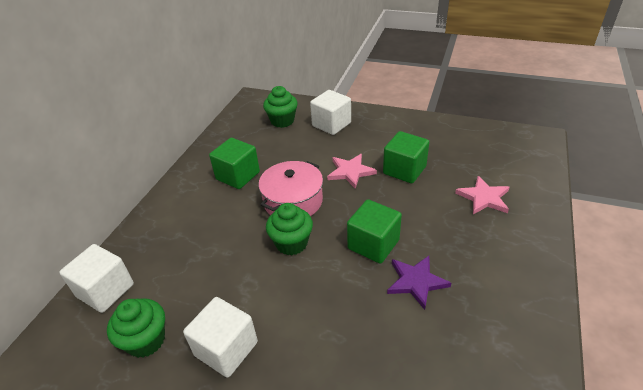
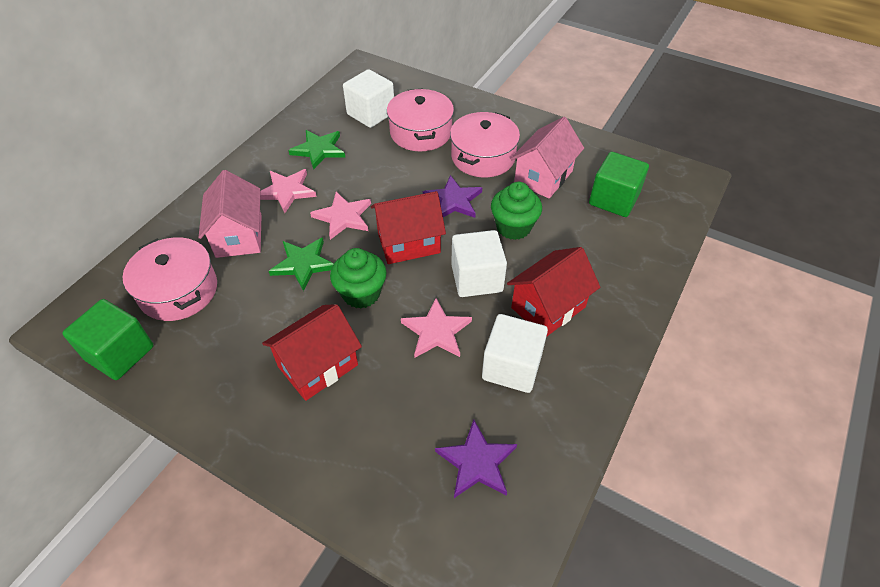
green cube: 3 -> 2
green cupcake: 3 -> 2
green star: 0 -> 2
pink house: 0 -> 2
pink pot: 1 -> 3
pink star: 2 -> 3
purple star: 1 -> 2
red house: 0 -> 3

